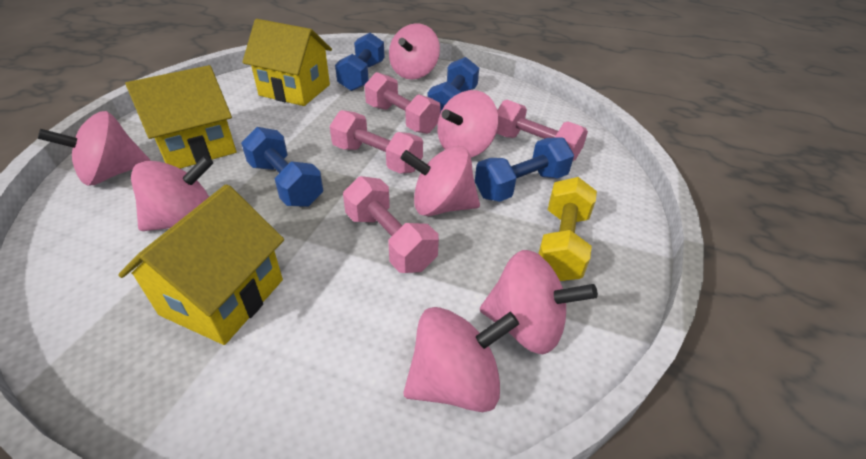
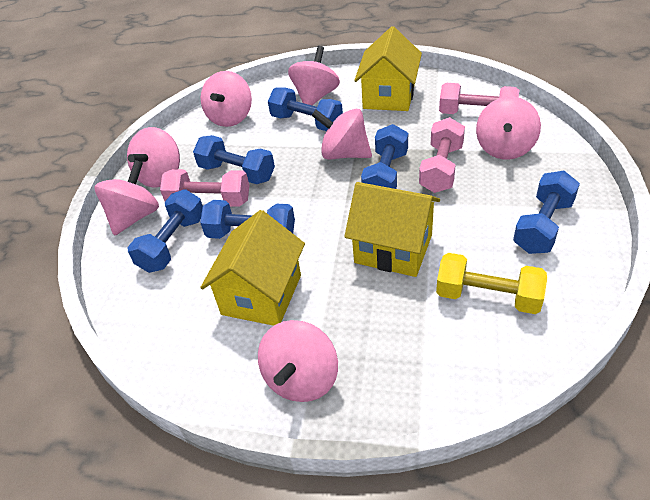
blue dumbbell: 4 -> 6
pink dumbbell: 4 -> 3

